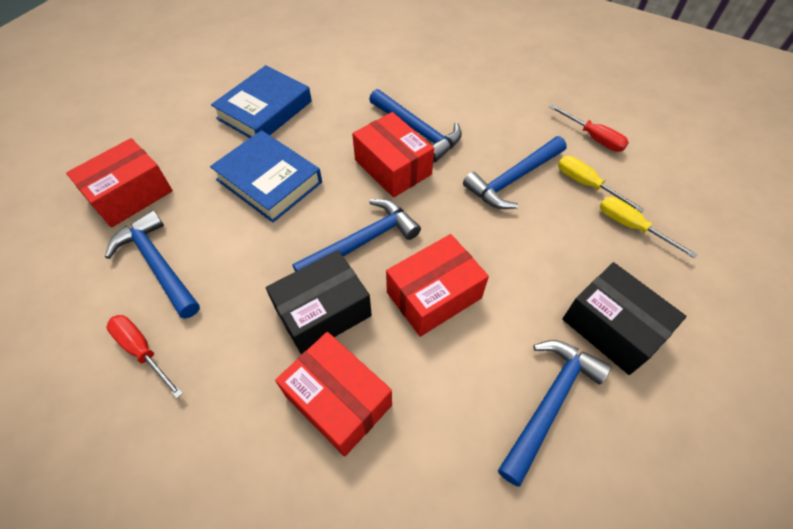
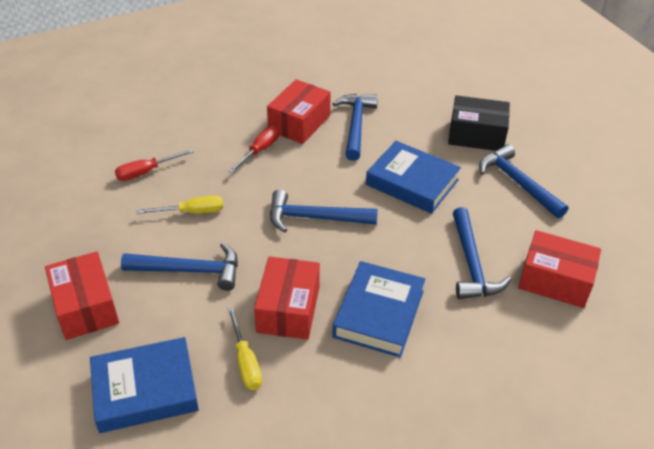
black box: 2 -> 1
blue book: 2 -> 3

